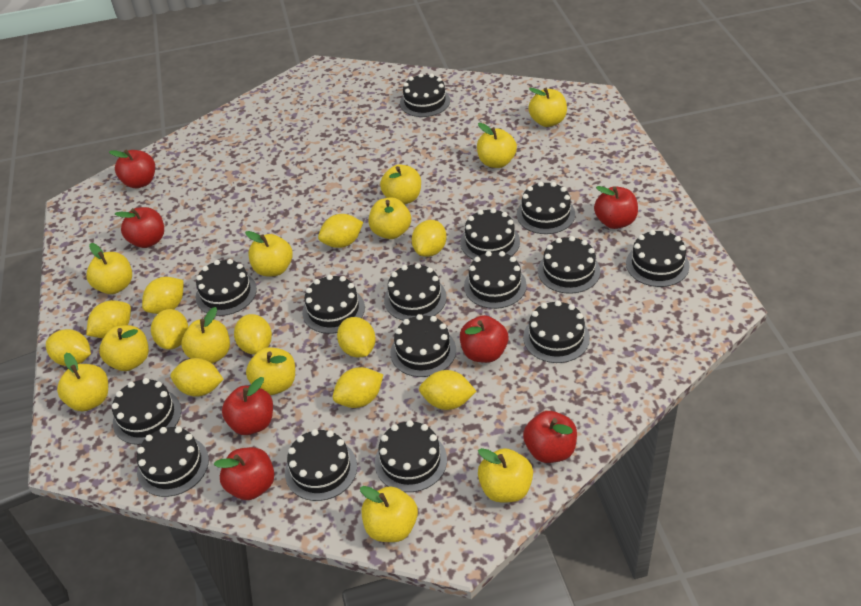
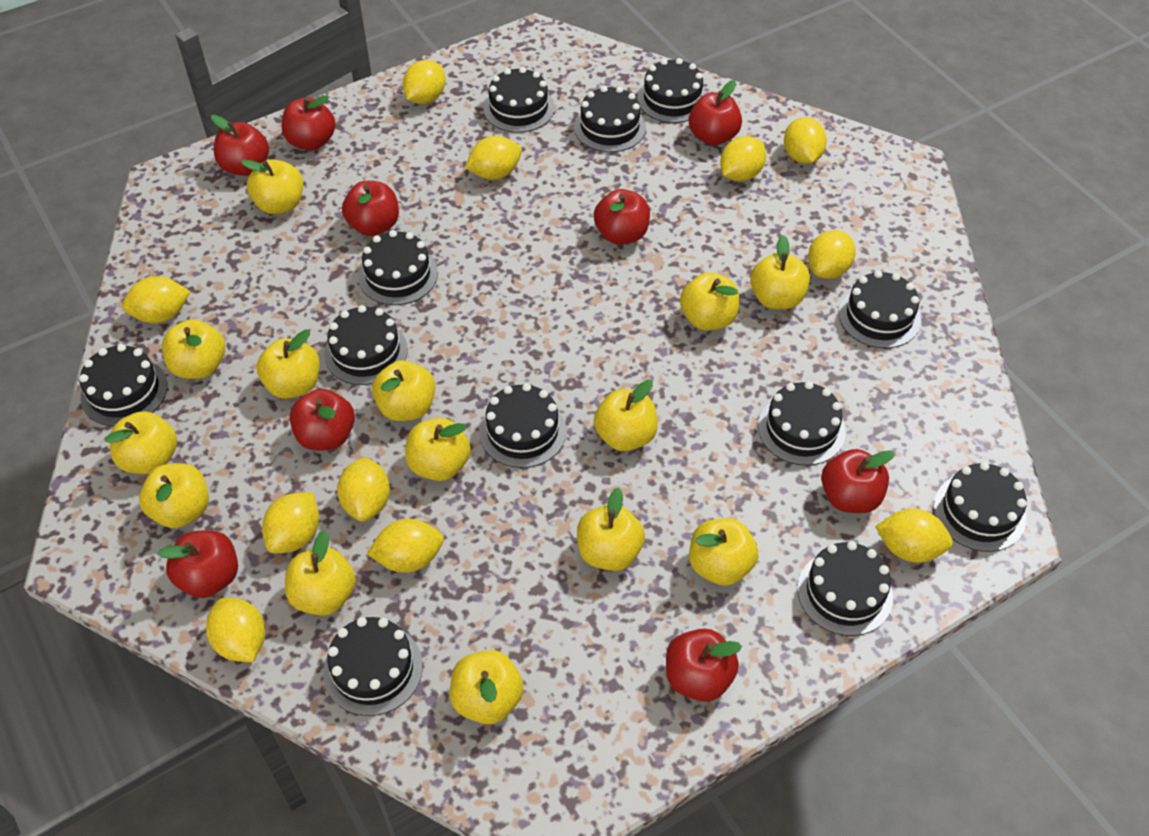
black cake: 15 -> 12
red apple: 7 -> 9
yellow apple: 12 -> 14

